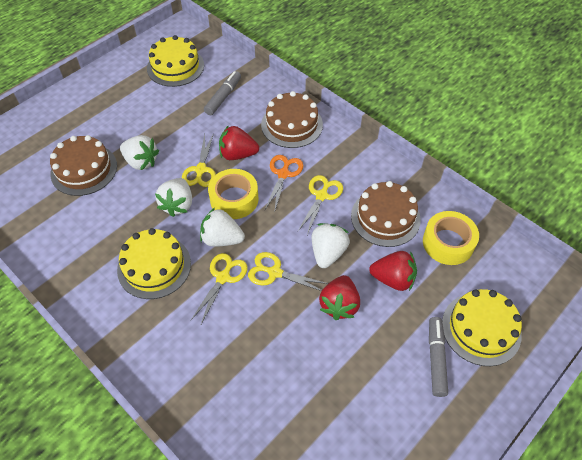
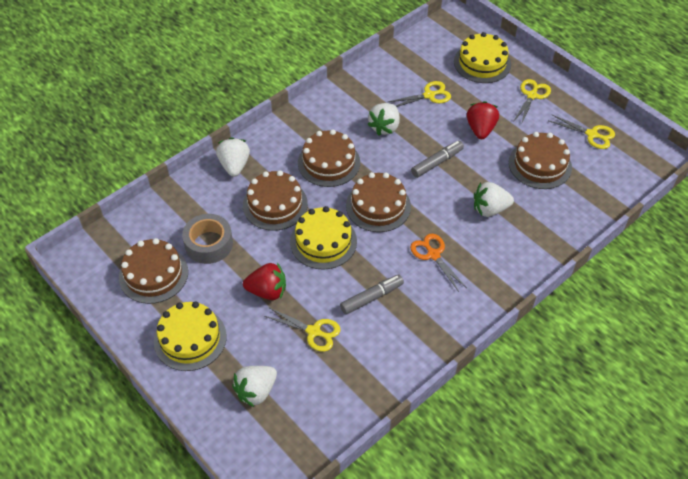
brown cake: 3 -> 5
grey tape: 0 -> 1
red strawberry: 3 -> 2
yellow tape: 2 -> 0

